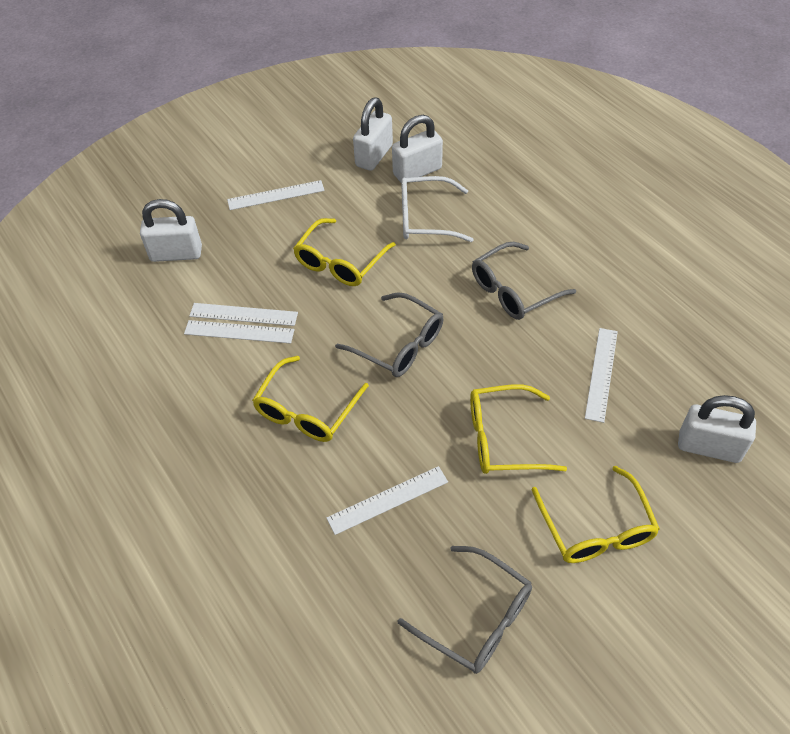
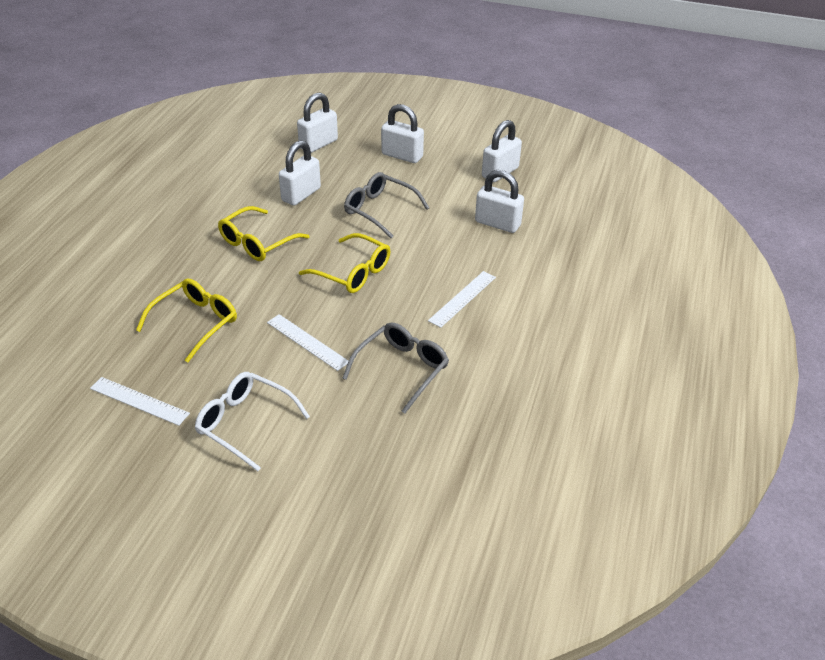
grey glasses: 3 -> 2
white padlock: 4 -> 5
white ruler: 5 -> 3
yellow glasses: 4 -> 3

